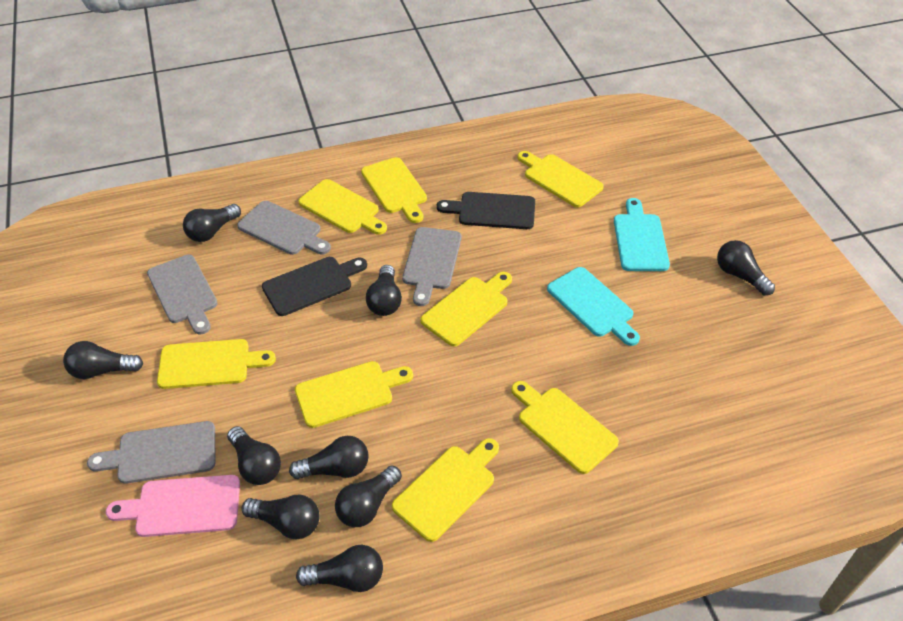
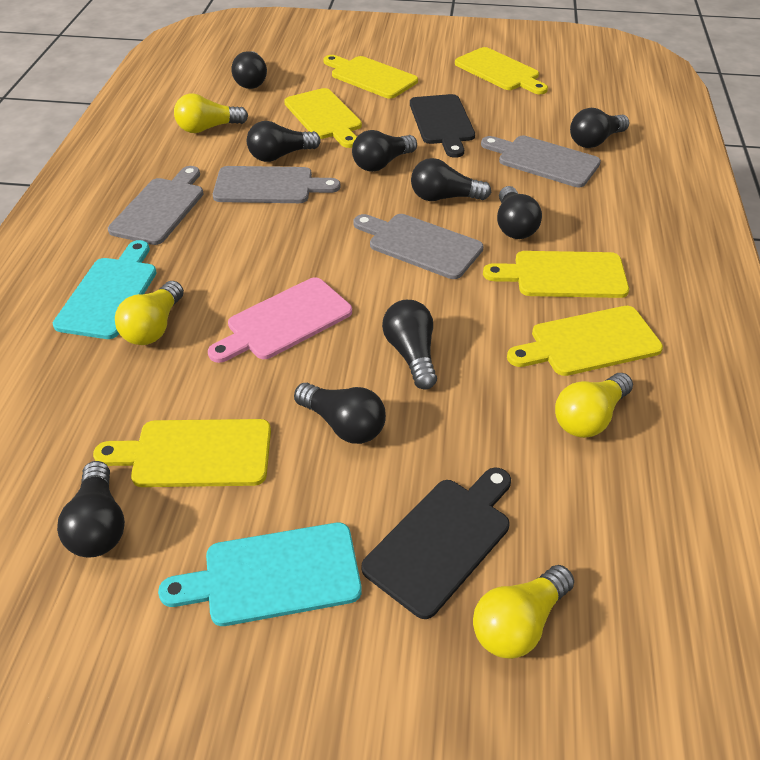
yellow cutting board: 8 -> 6
yellow light bulb: 0 -> 4

